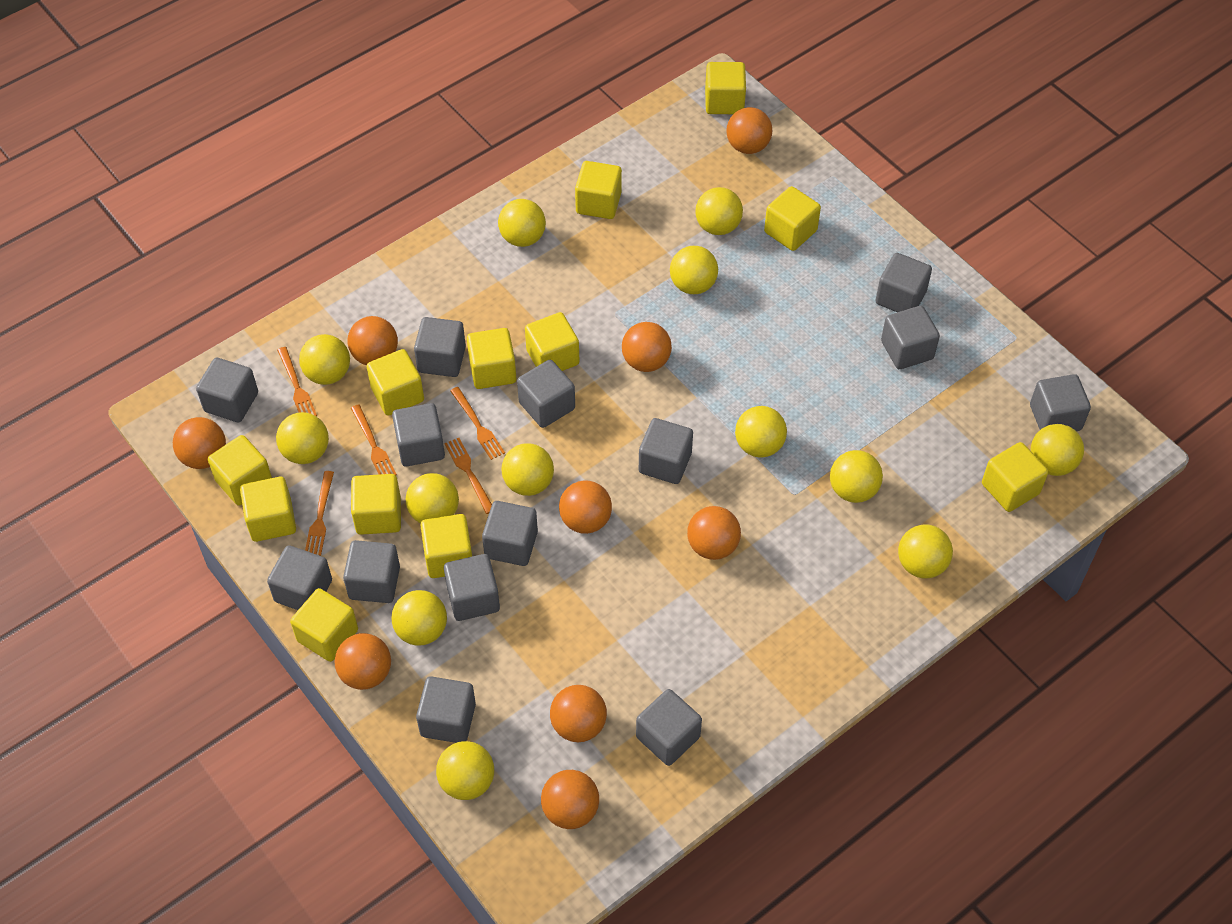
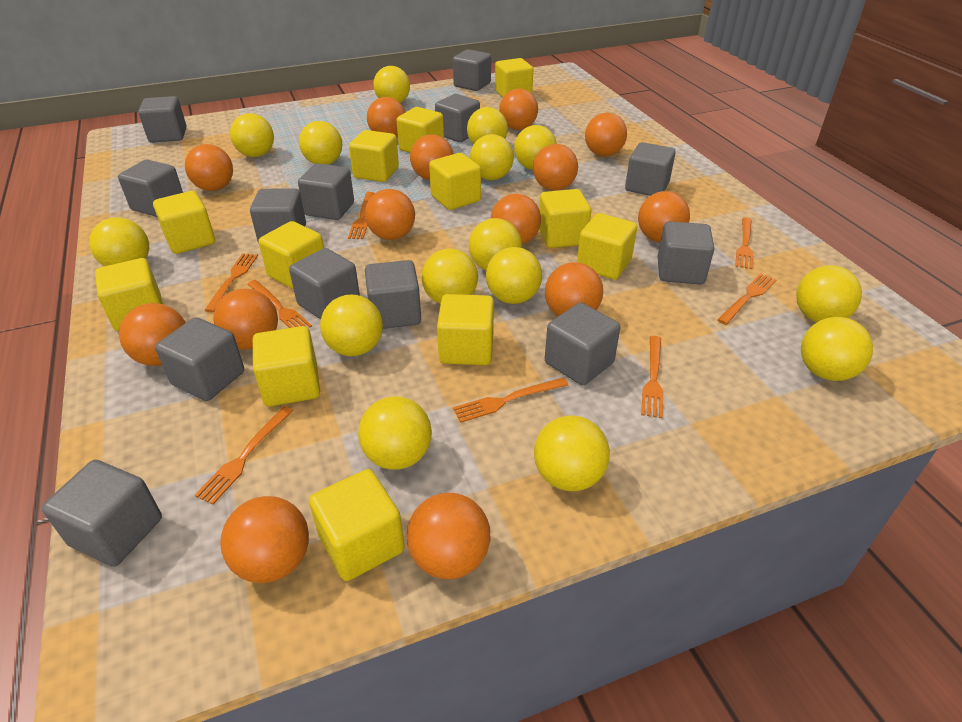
grey cube: 14 -> 13
orange ball: 9 -> 14
orange fork: 5 -> 8
yellow ball: 13 -> 15

